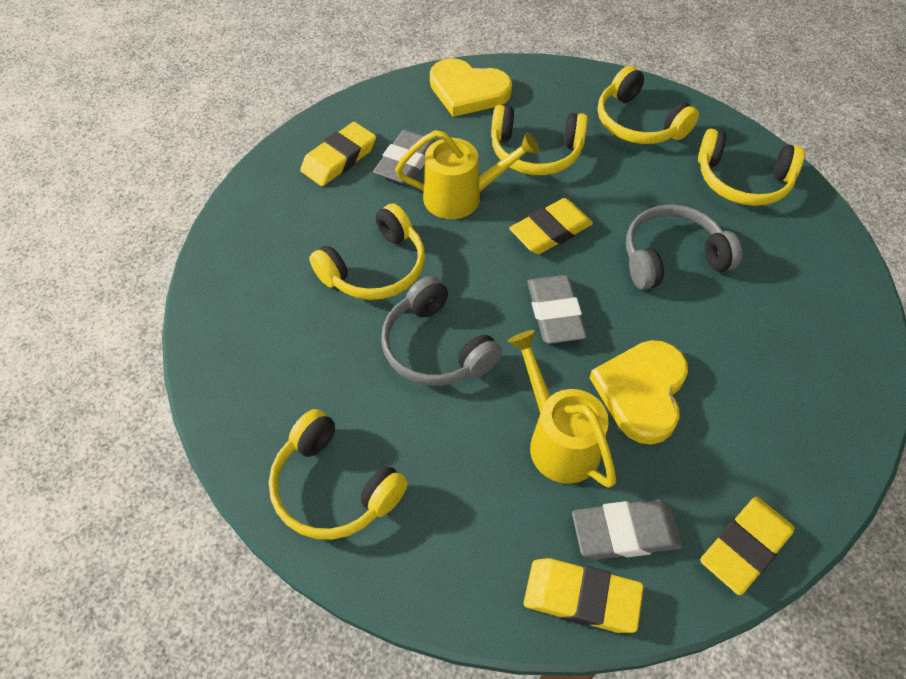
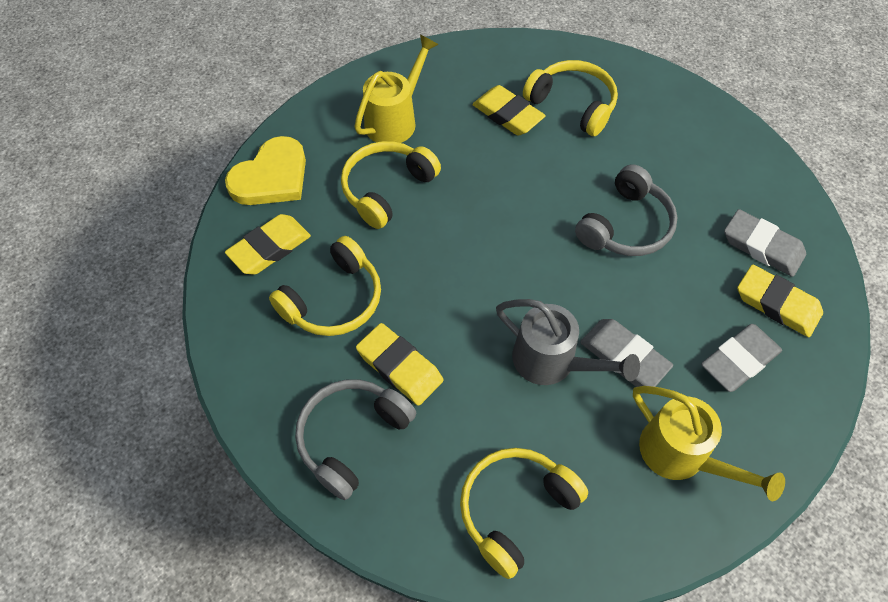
grey watering can: 0 -> 1
yellow headphones: 5 -> 4
yellow heart: 2 -> 1

